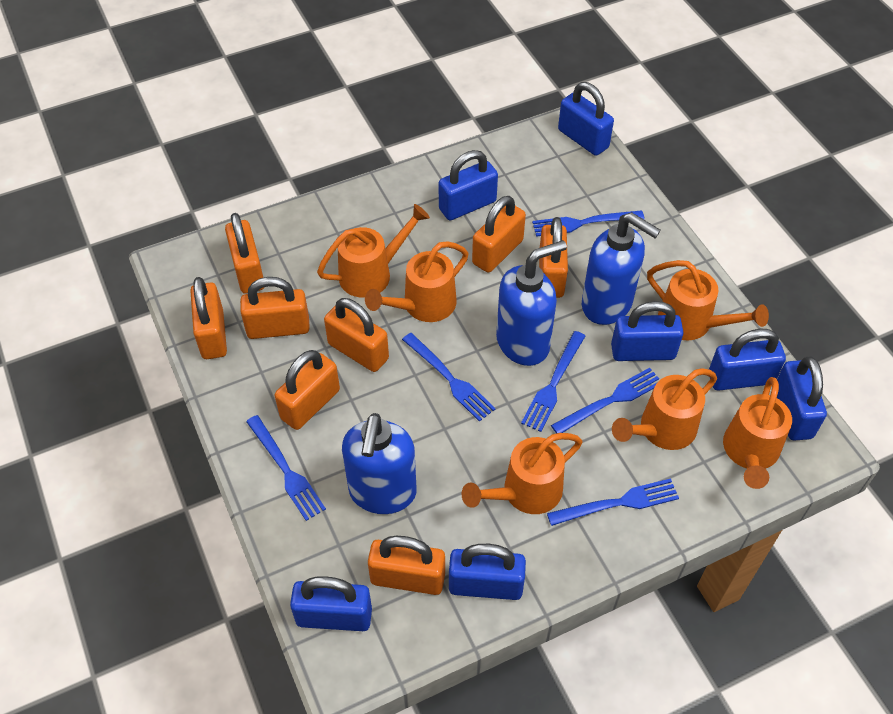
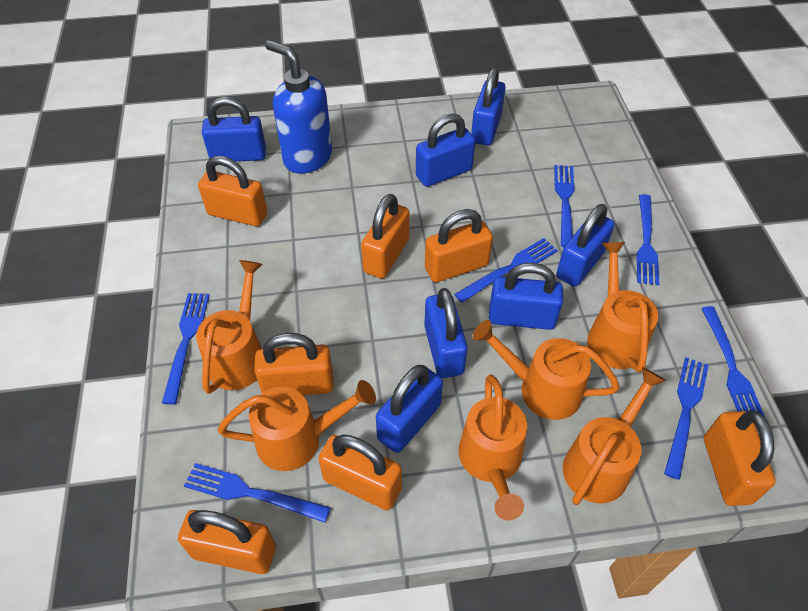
blue fork: 6 -> 7
blue soap dispenser: 3 -> 1
orange padlock: 8 -> 7

